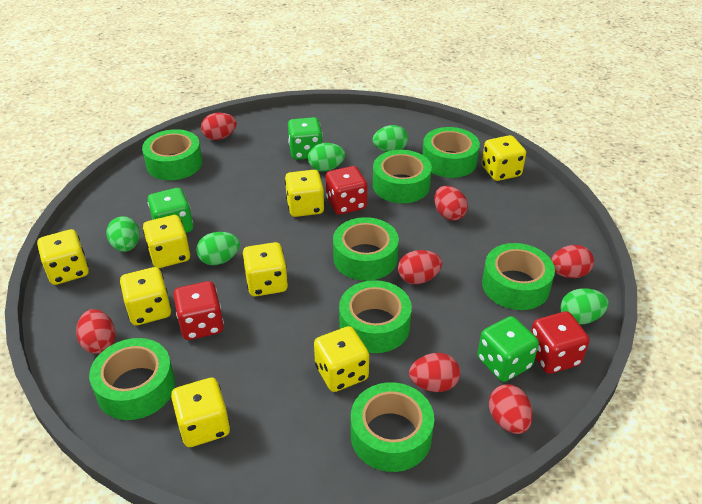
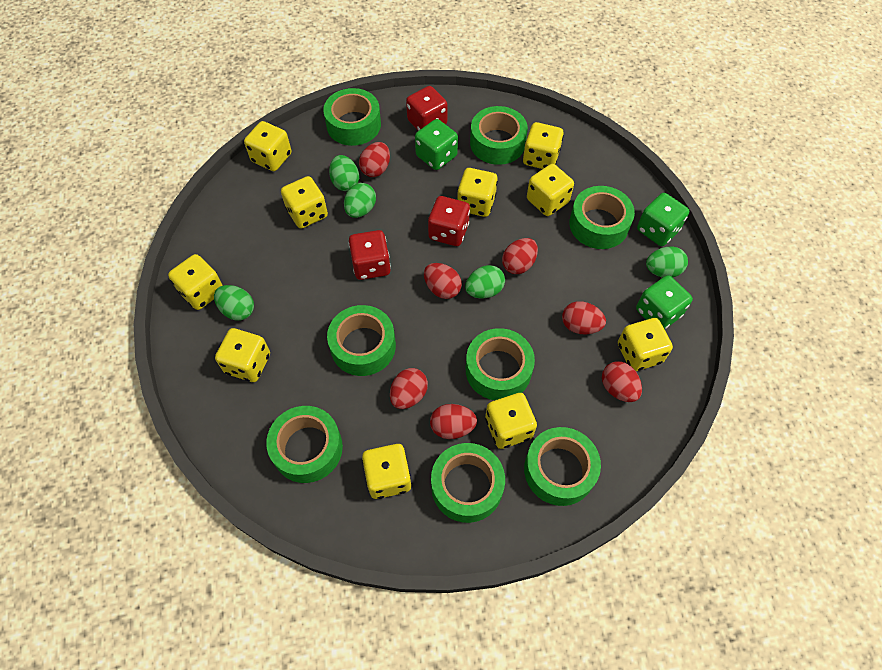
yellow dice: 8 -> 10

